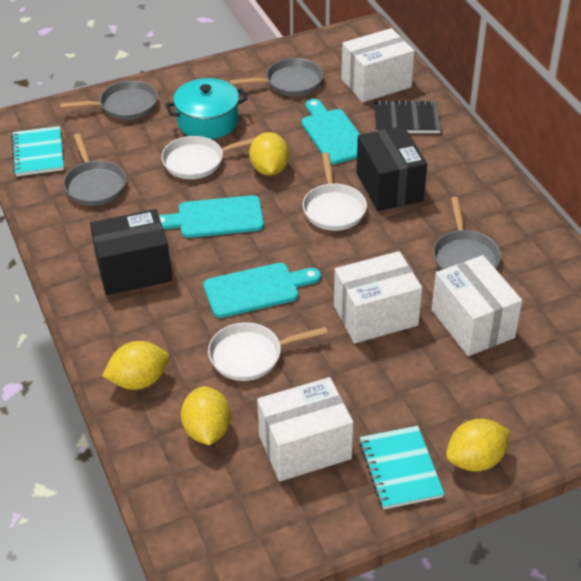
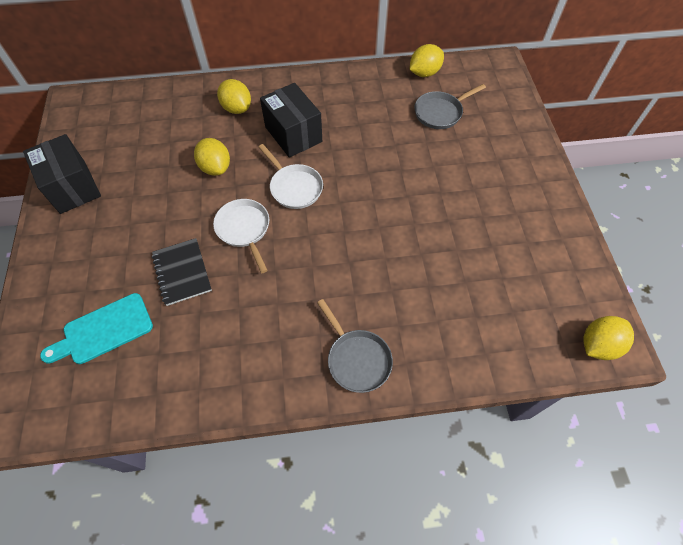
grey pan: 4 -> 2
turquoise cutting board: 3 -> 1
turquoise notebook: 2 -> 0
turquoise pot: 1 -> 0
white box: 4 -> 0
white pan: 3 -> 2

